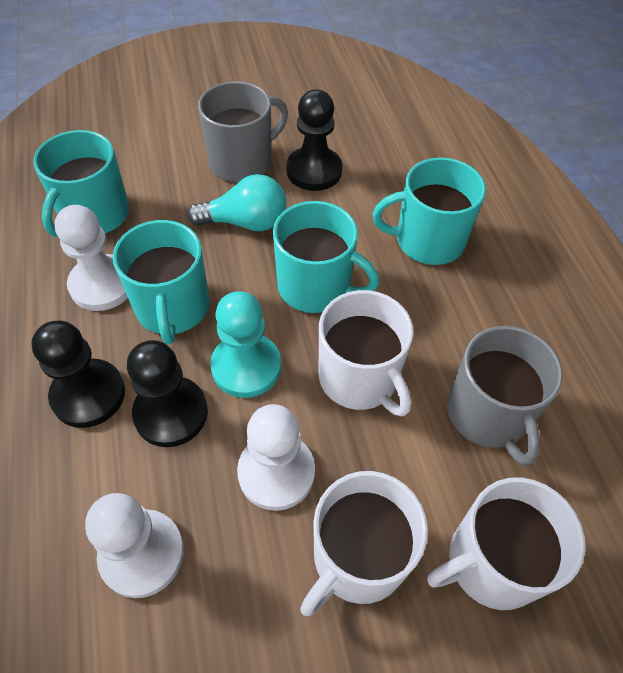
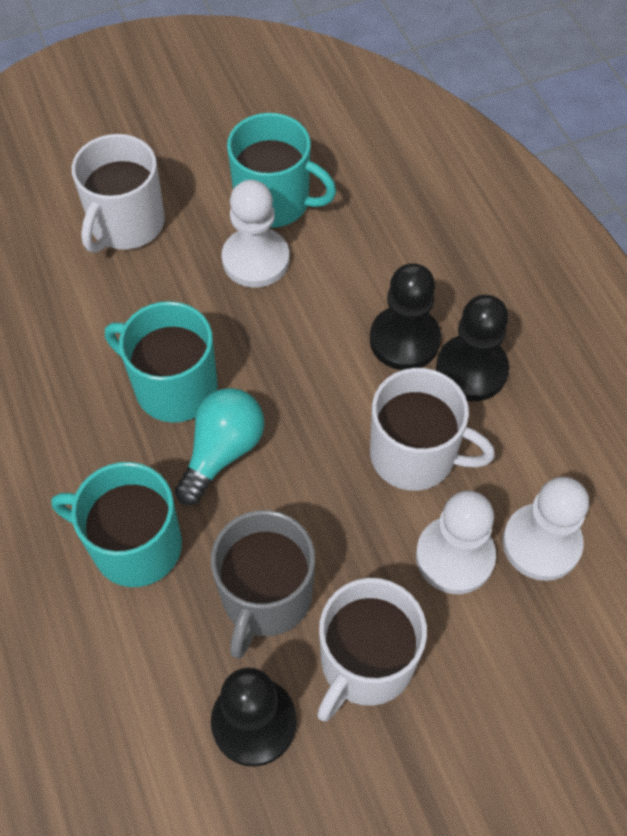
grey mug: 2 -> 1
turquoise mug: 4 -> 3
turquoise pawn: 1 -> 0

